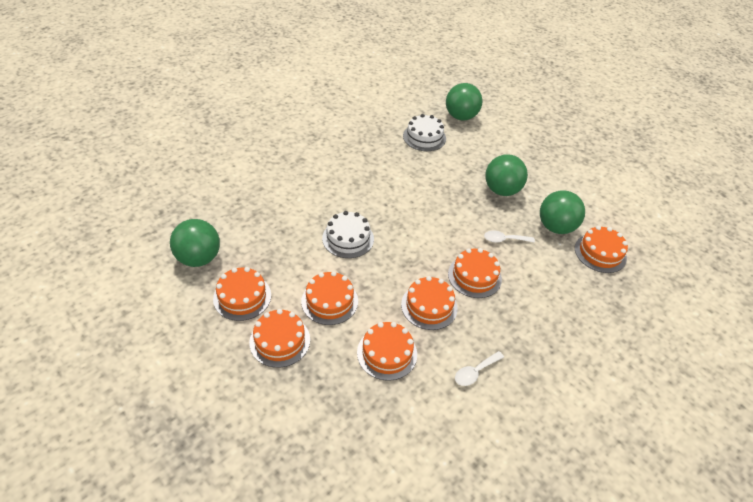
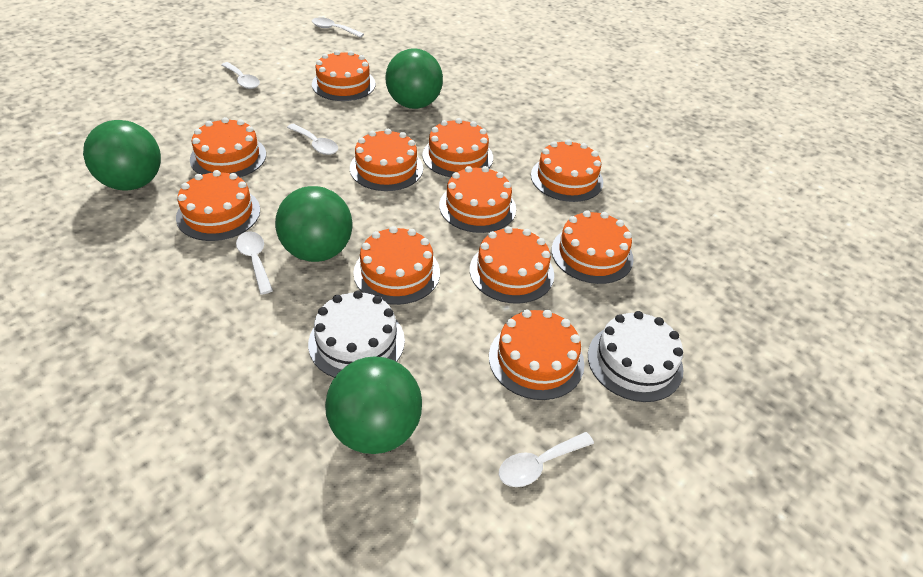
orange cake: 7 -> 11
white spoon: 2 -> 5

